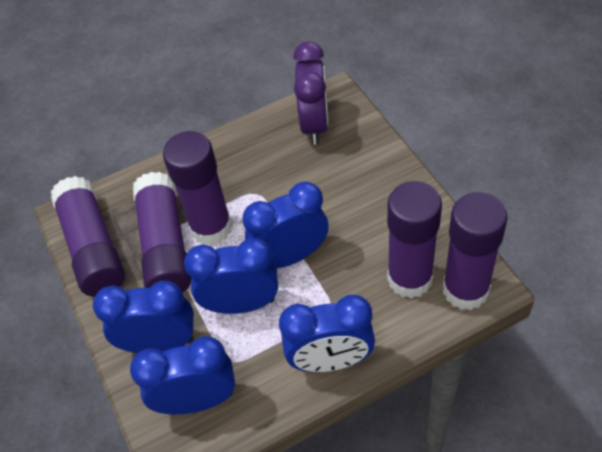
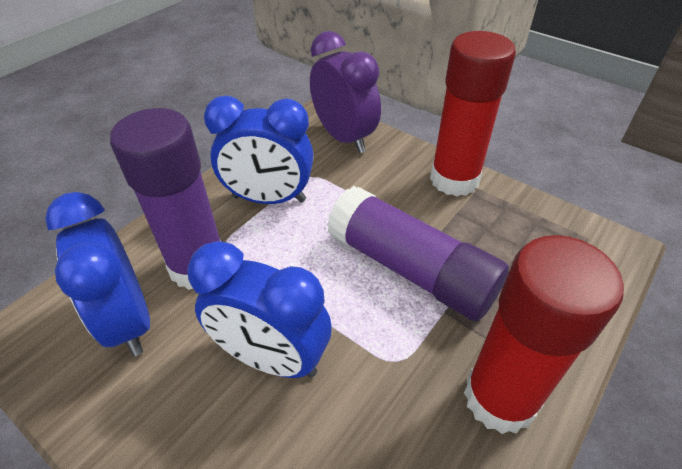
blue clock: 5 -> 3
purple glue stick: 5 -> 2
red glue stick: 0 -> 2

